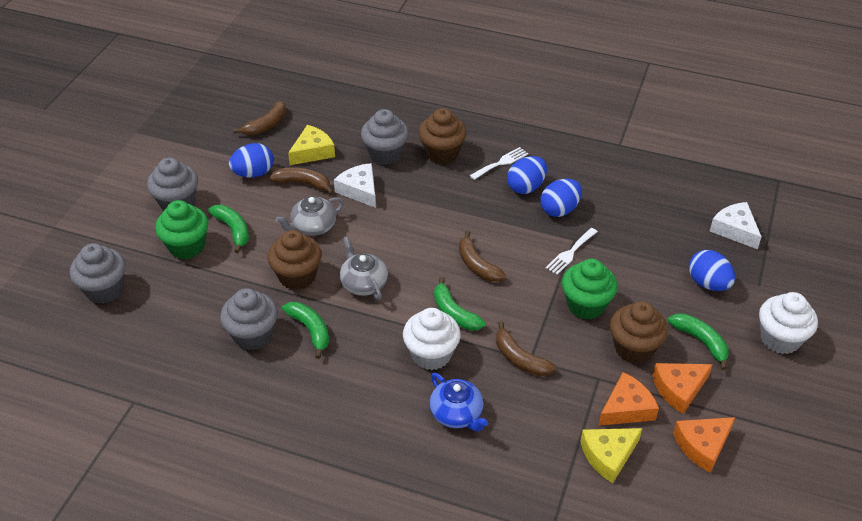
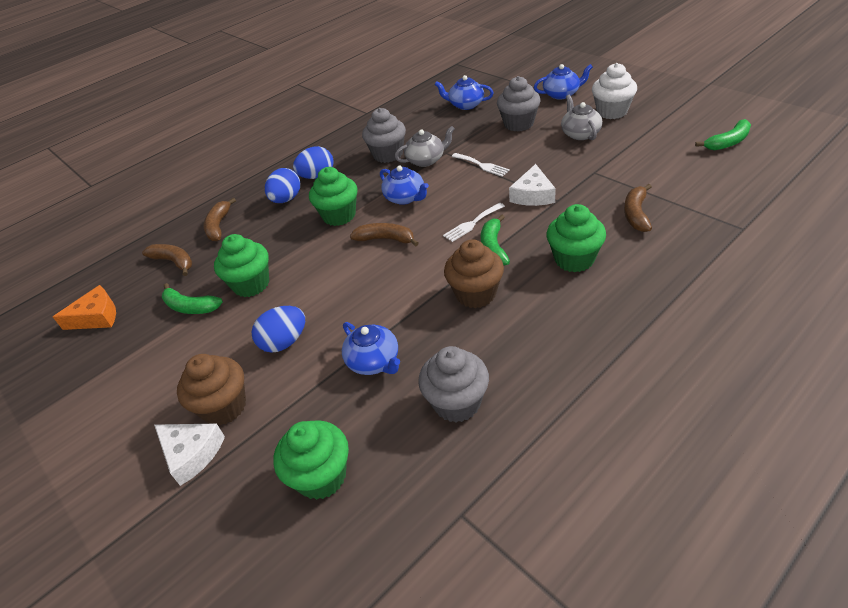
blue egg: 4 -> 3
blue teapot: 1 -> 4
brown cupcake: 3 -> 2
green banana: 4 -> 3
green cupcake: 2 -> 4
grey cupcake: 4 -> 3
orange cheese: 3 -> 1
white cupcake: 2 -> 1
yellow cheese: 2 -> 0

